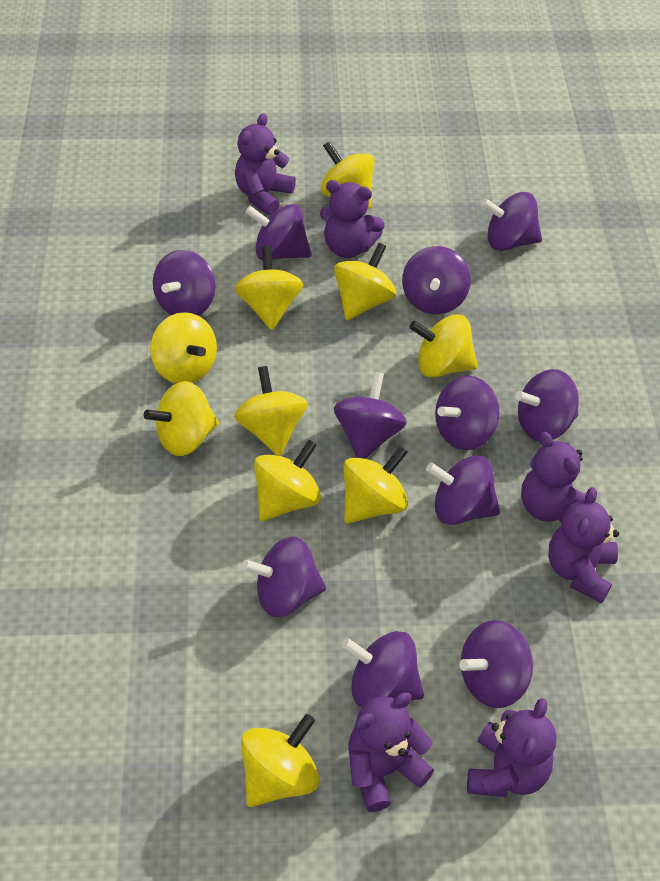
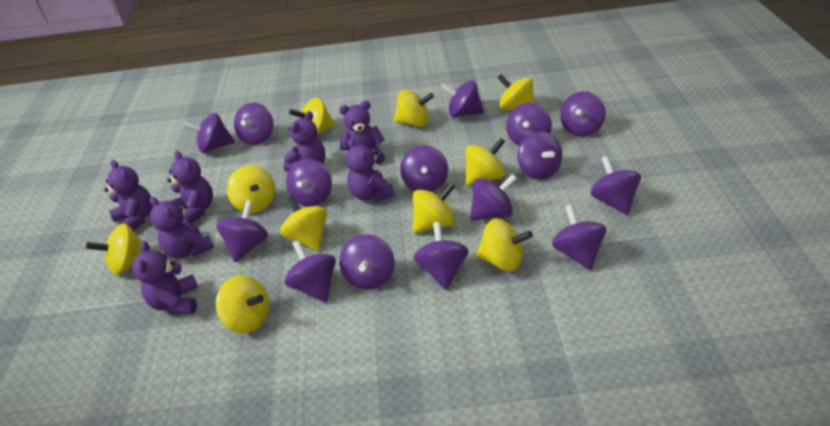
purple spinning top: 11 -> 15
purple teddy bear: 6 -> 7

